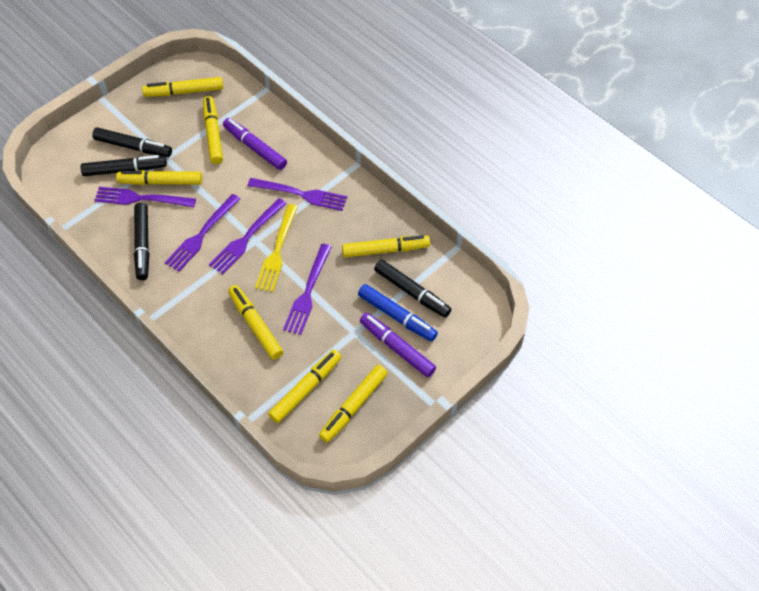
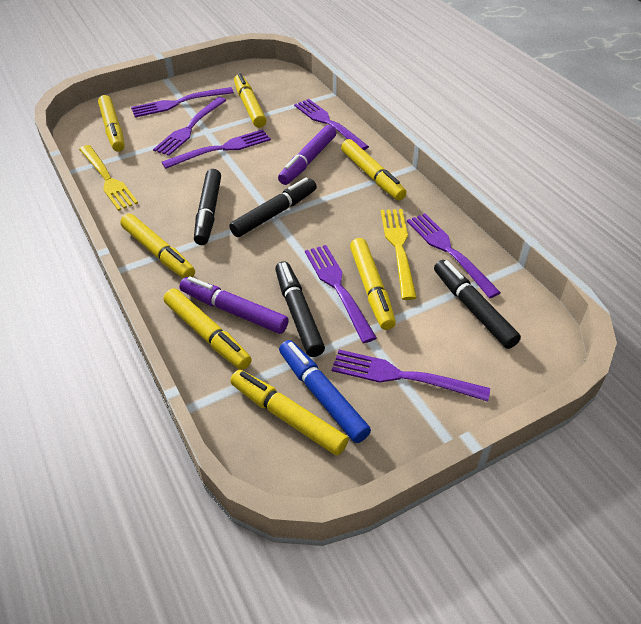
purple fork: 5 -> 7
yellow fork: 1 -> 2

